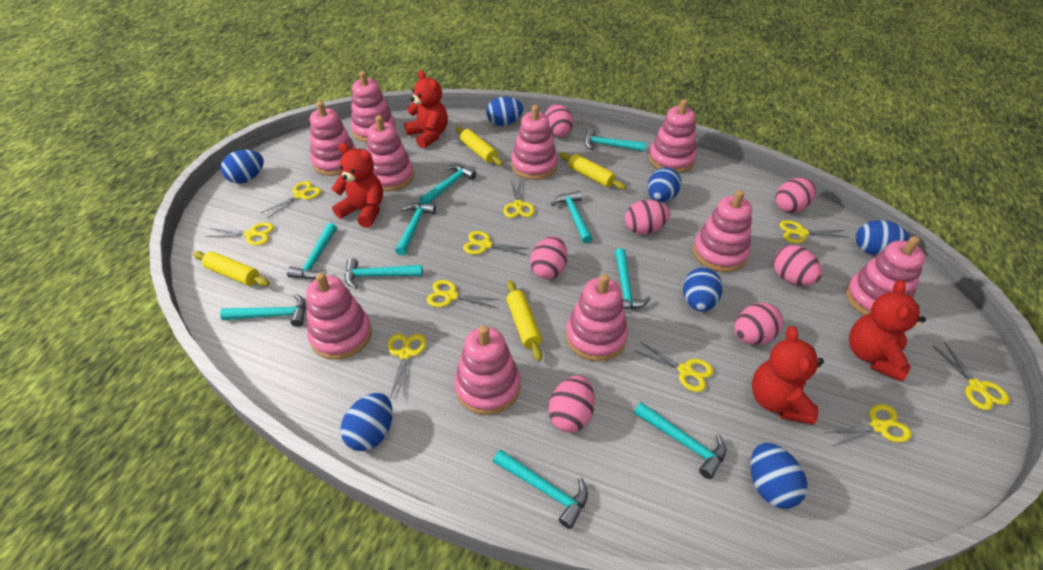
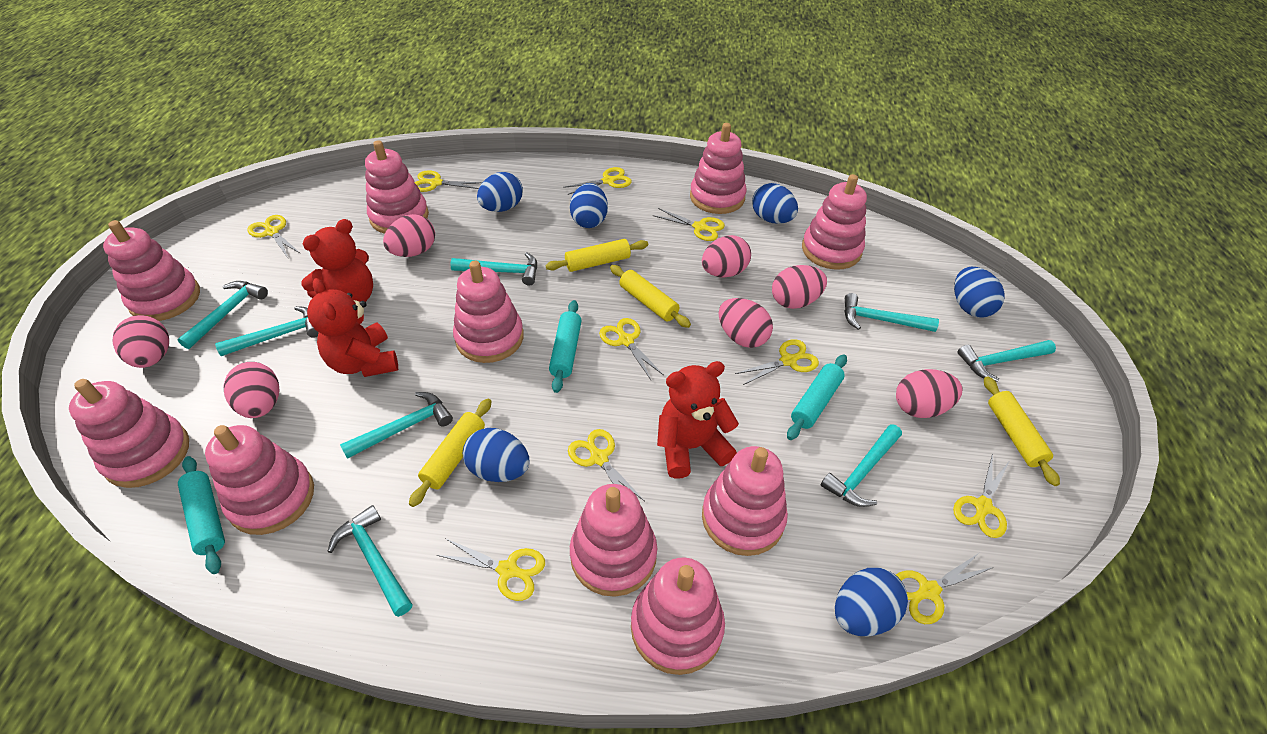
blue egg: 7 -> 6
red teddy bear: 4 -> 3
turquoise hammer: 10 -> 8
turquoise rolling pin: 0 -> 3

